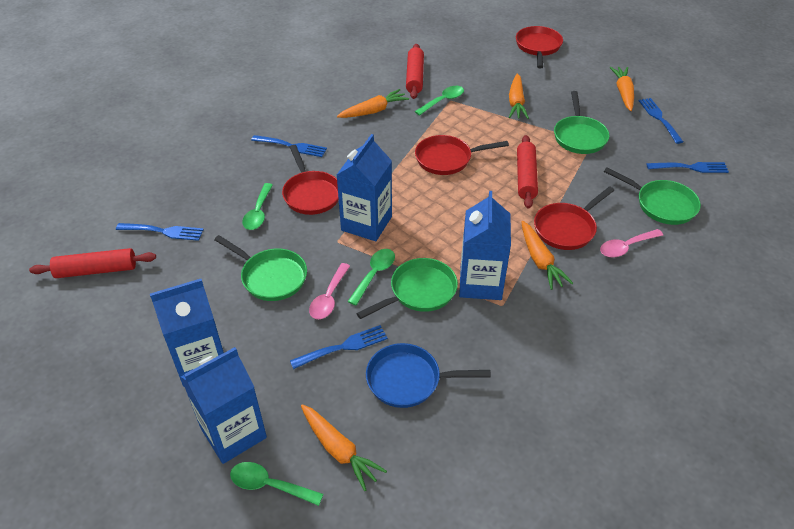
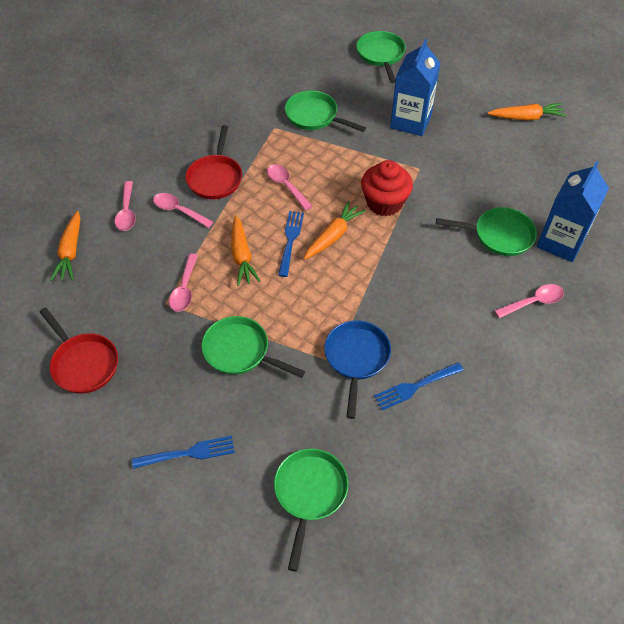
blue carton: 4 -> 2
blue fork: 5 -> 3
green pan: 4 -> 5
green spoon: 4 -> 0
orange carrot: 5 -> 4
pink spoon: 2 -> 5
red cupcake: 0 -> 1
red pan: 4 -> 2
red rolling pin: 3 -> 0

